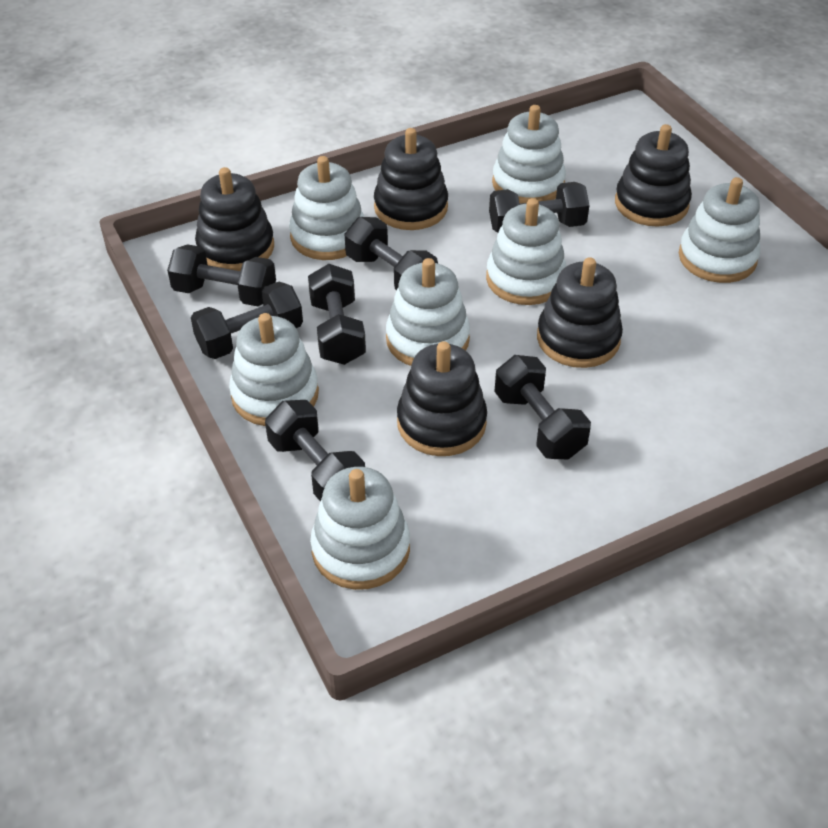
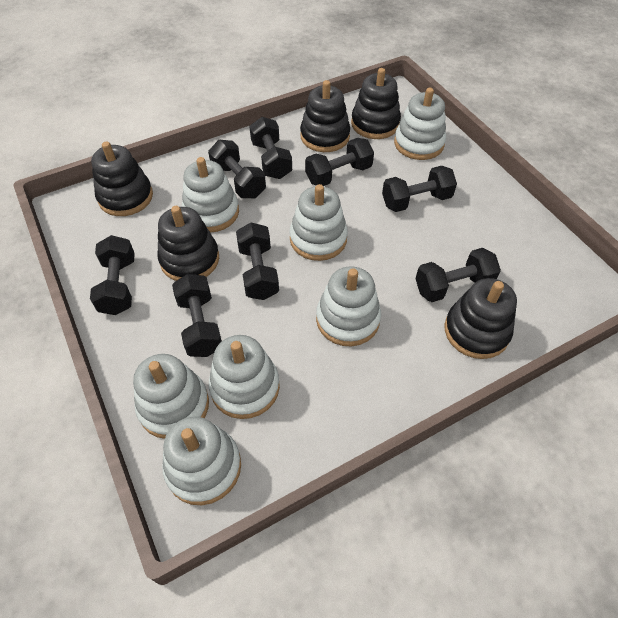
black dumbbell: 7 -> 8

